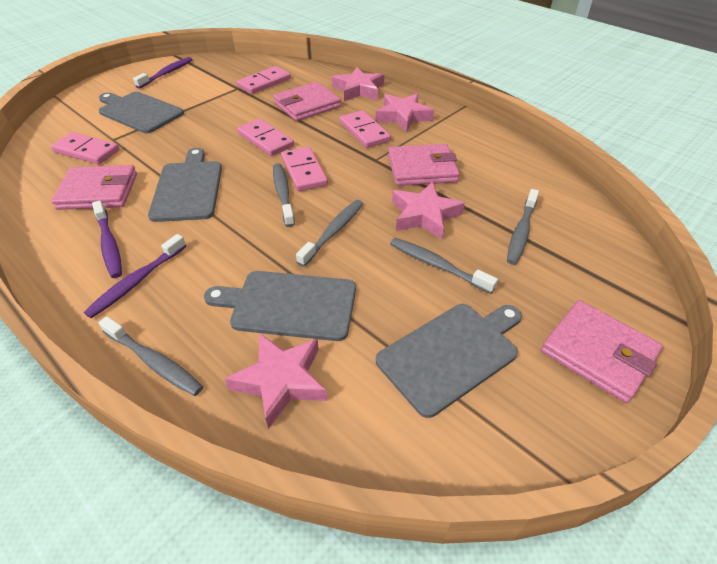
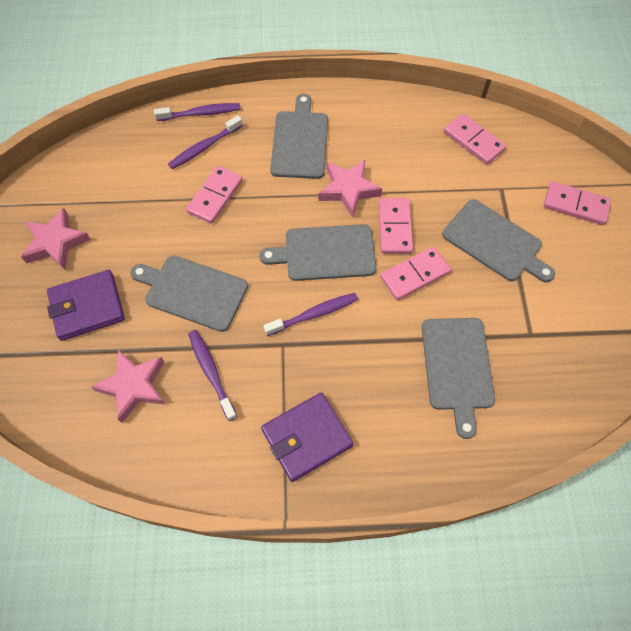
grey cutting board: 4 -> 5
grey toothbrush: 5 -> 0
pink star: 4 -> 3
pink wallet: 4 -> 0
purple toothbrush: 3 -> 4
purple wallet: 0 -> 2

